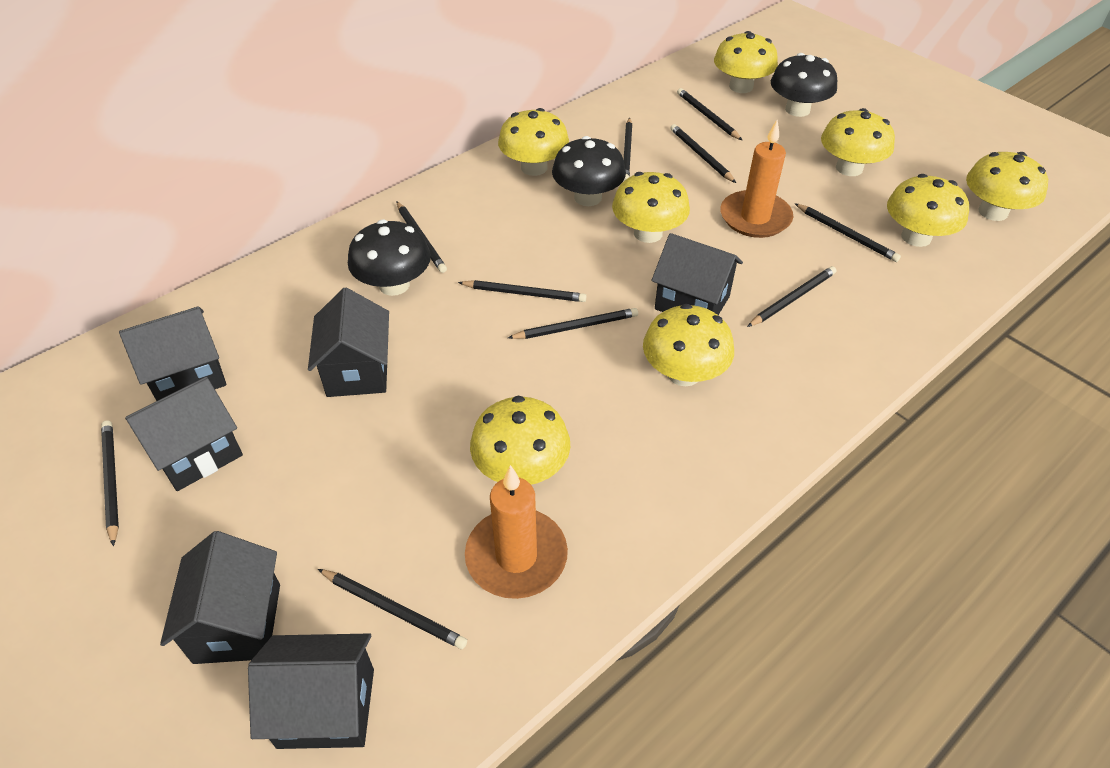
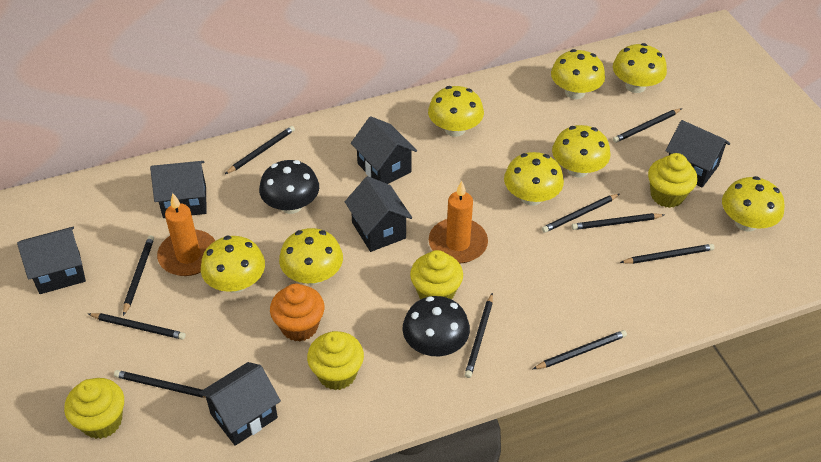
black mushroom: 3 -> 2
orange cupcake: 0 -> 1
yellow cupcake: 0 -> 4

